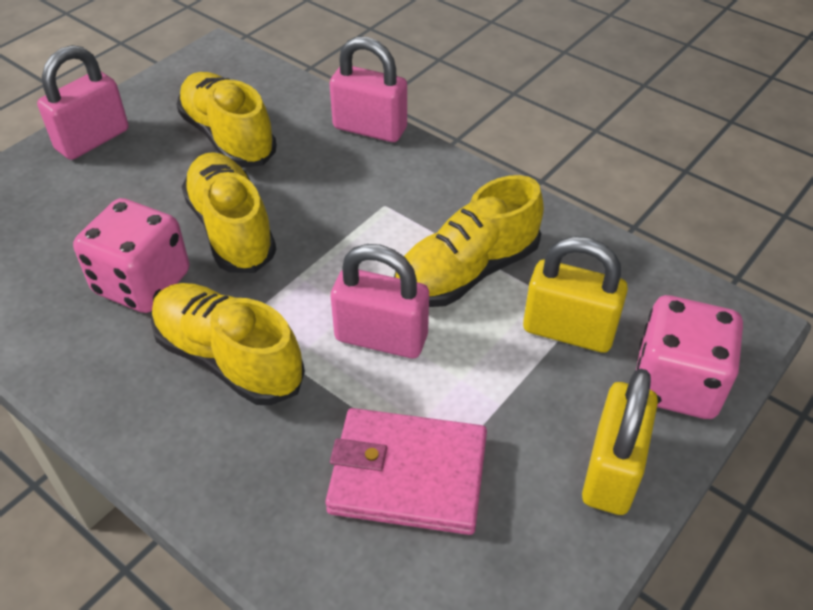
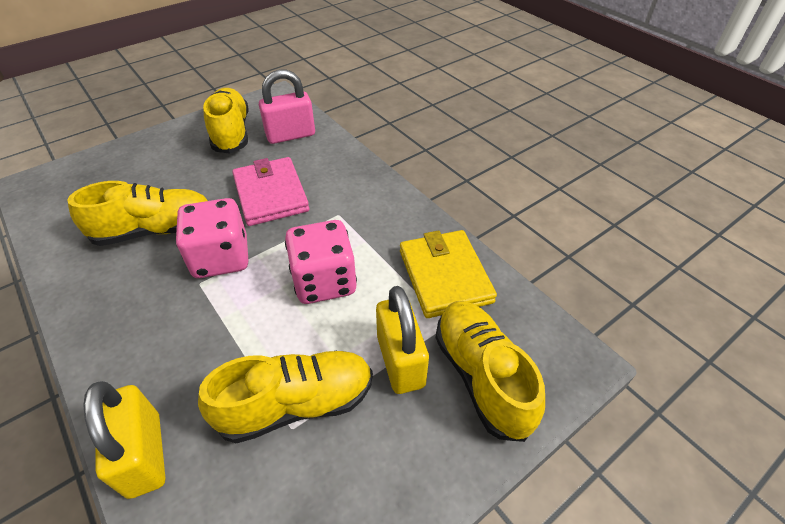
pink padlock: 3 -> 1
yellow wallet: 0 -> 1

